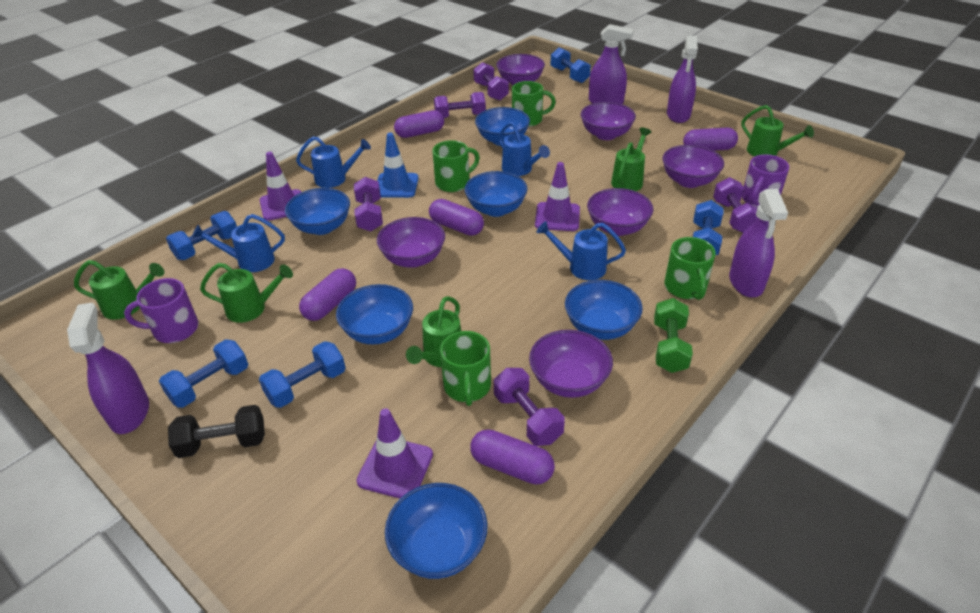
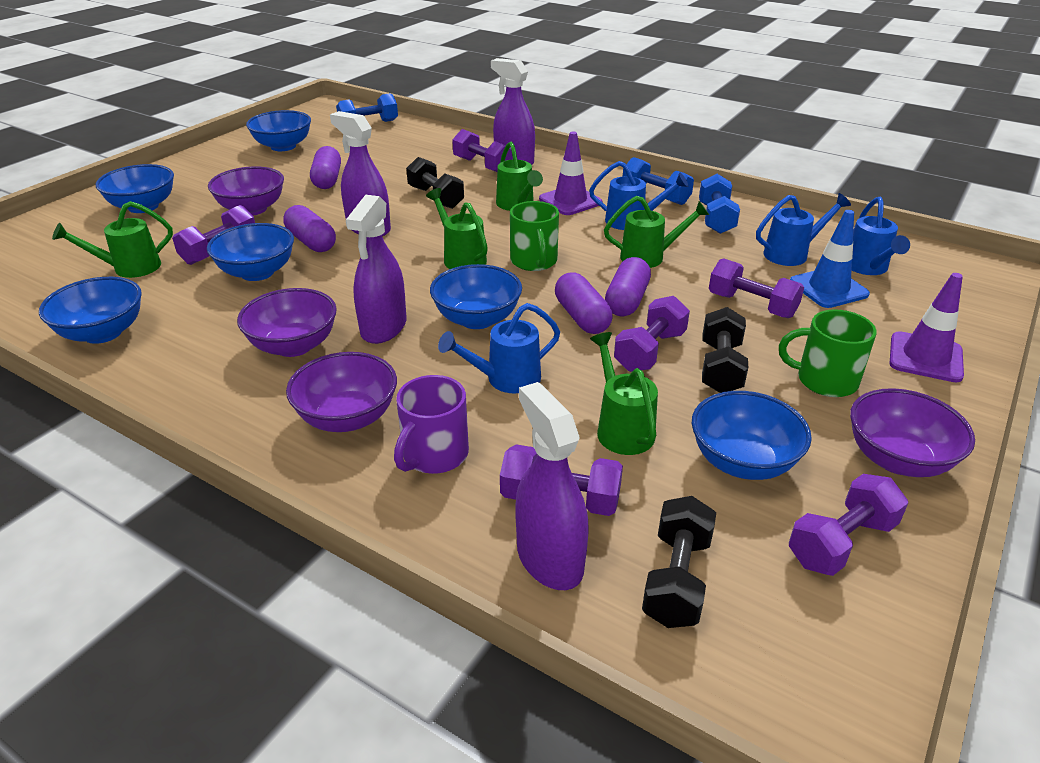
black dumbbell: 1 -> 3
blue dumbbell: 5 -> 3
green dumbbell: 1 -> 0
green mug: 4 -> 2
purple bowl: 6 -> 4
purple capsule: 5 -> 4
purple dumbbell: 5 -> 6
purple mug: 2 -> 1
purple traffic cone: 3 -> 2

